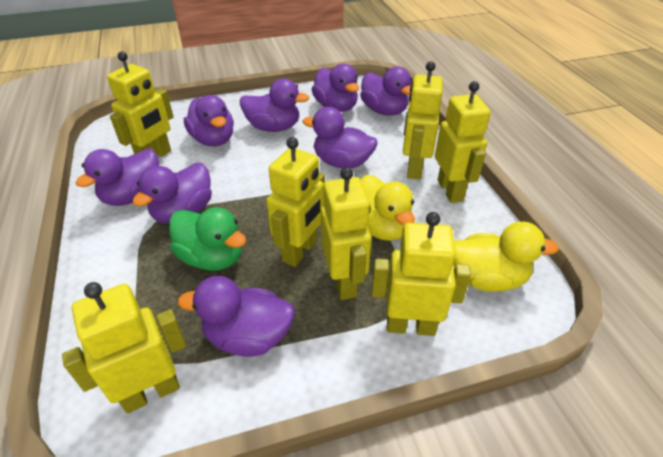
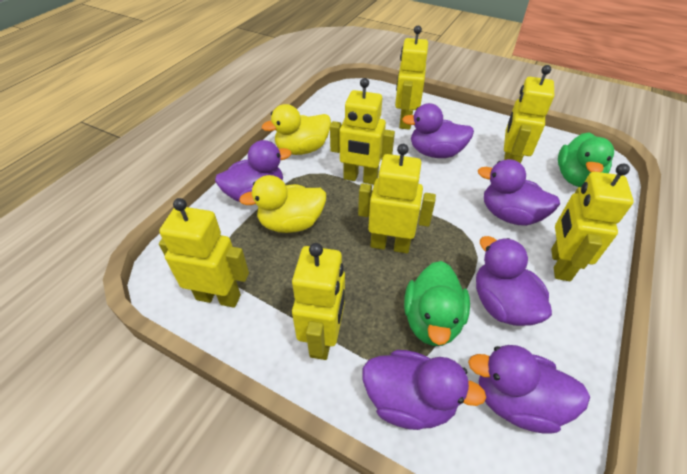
green duck: 1 -> 2
purple duck: 8 -> 6

